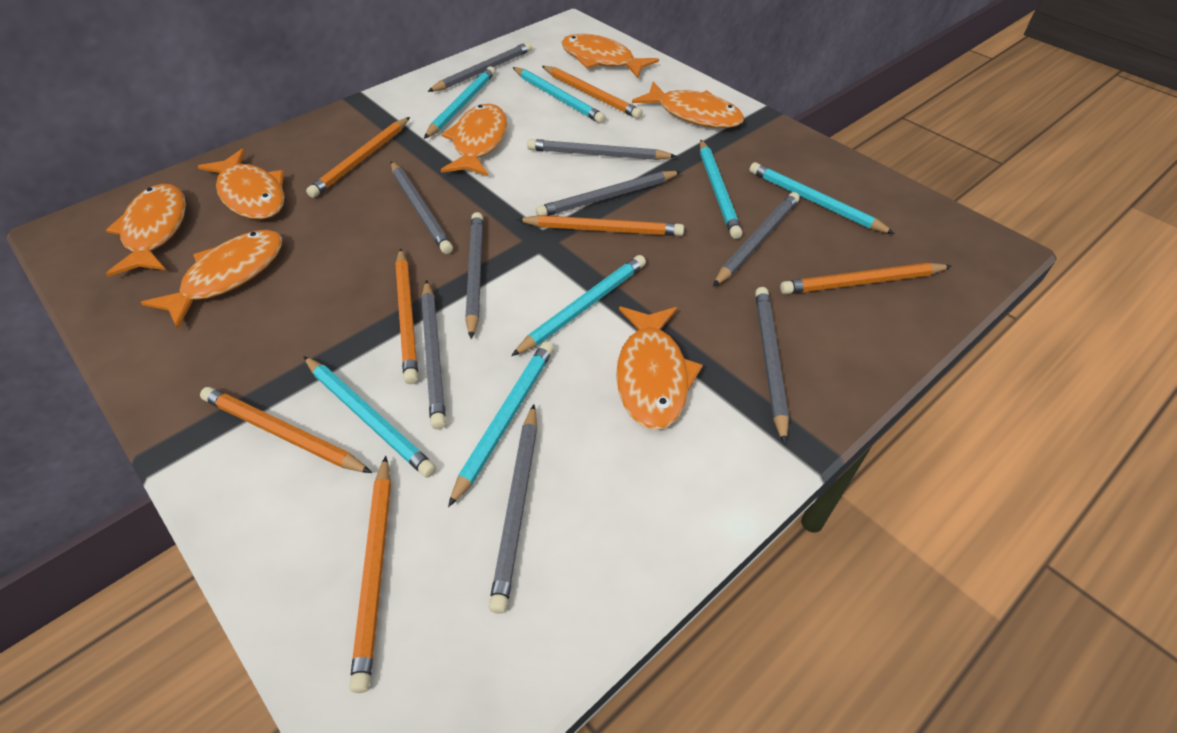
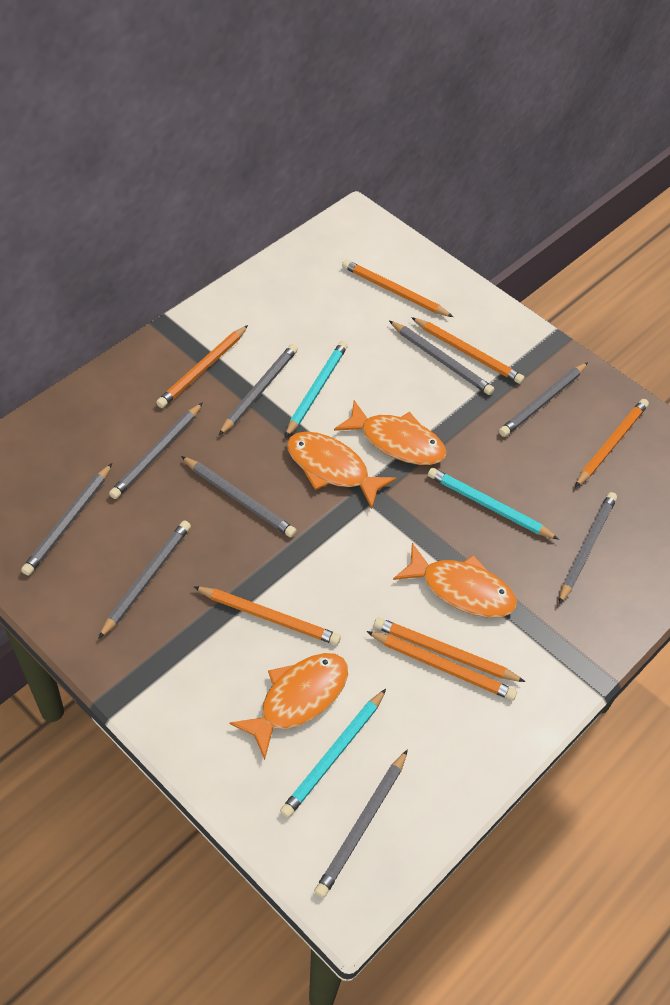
orange fish: 7 -> 4
turquoise pencil: 7 -> 3

